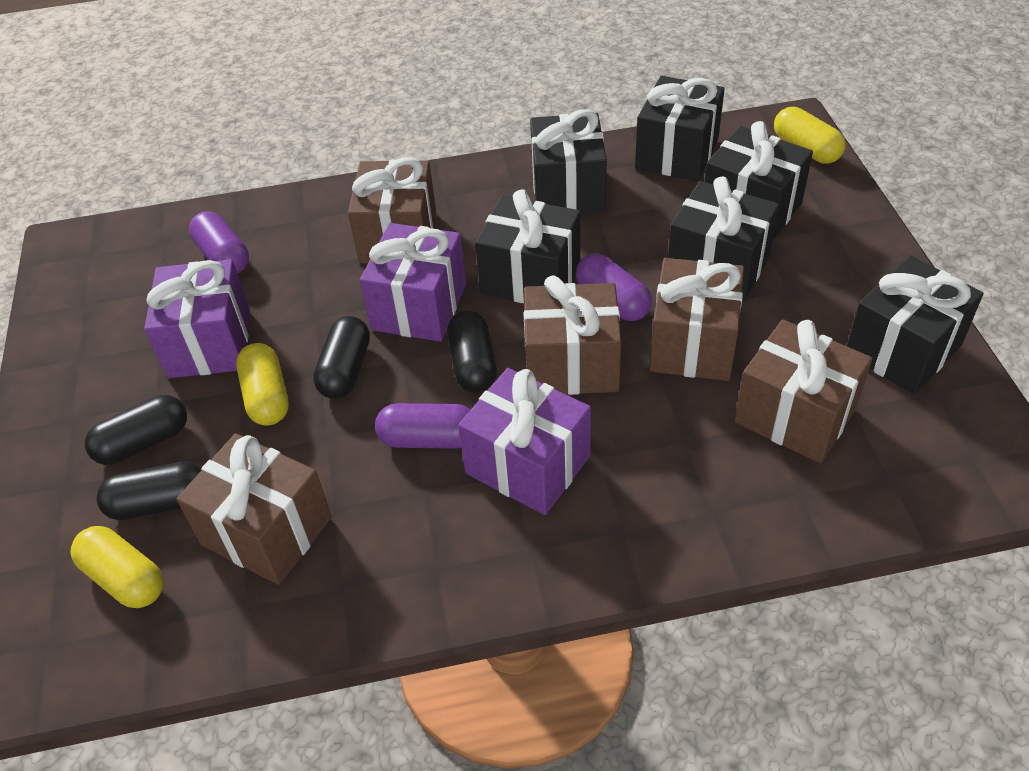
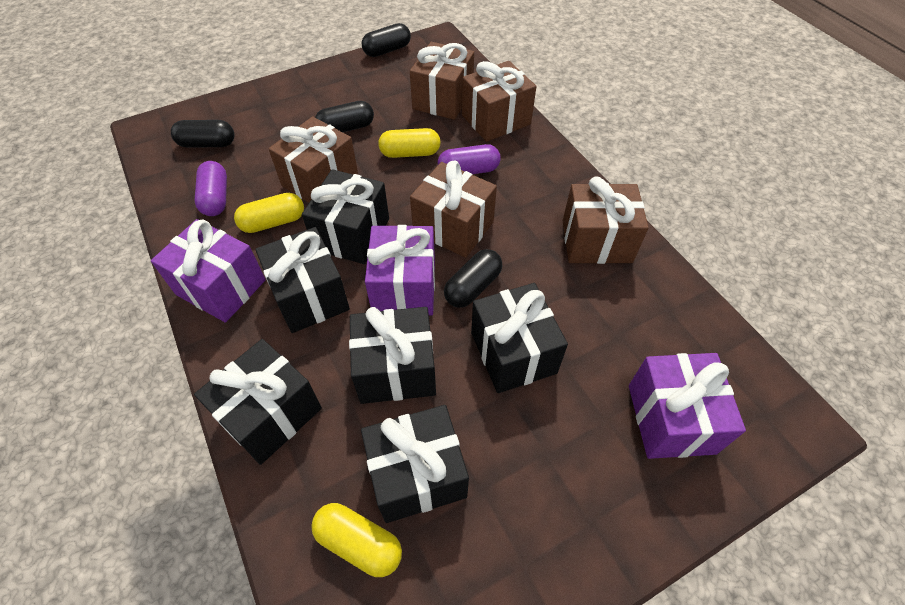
purple capsule: 3 -> 2

